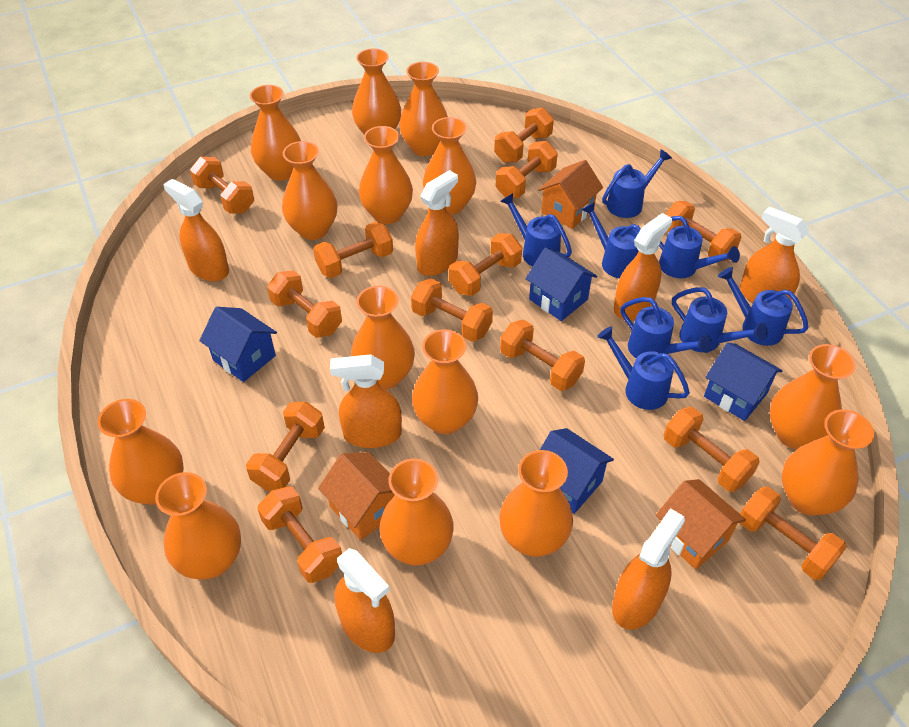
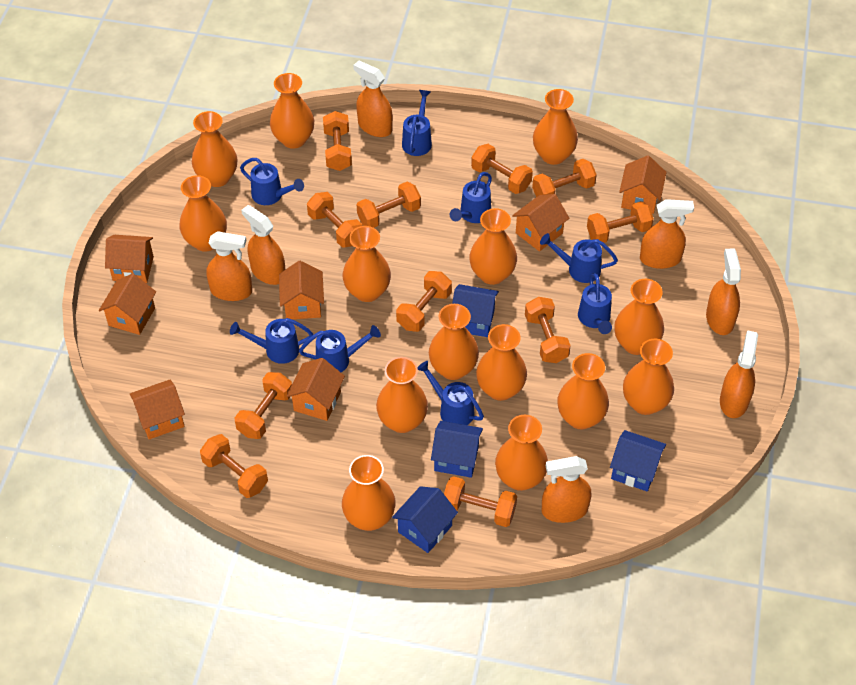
orange dumbbell: 13 -> 11
orange house: 3 -> 7

